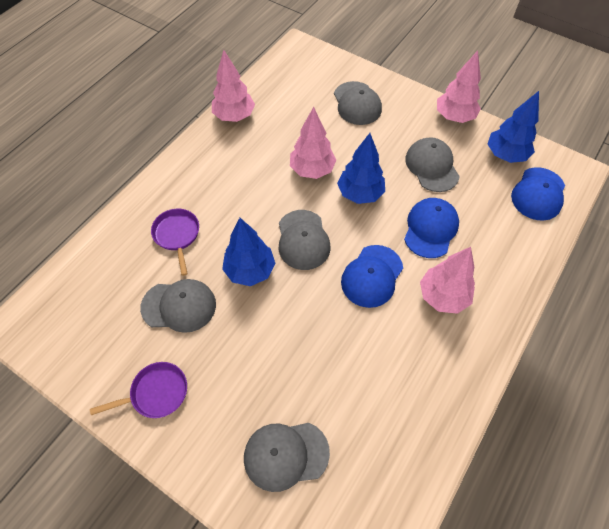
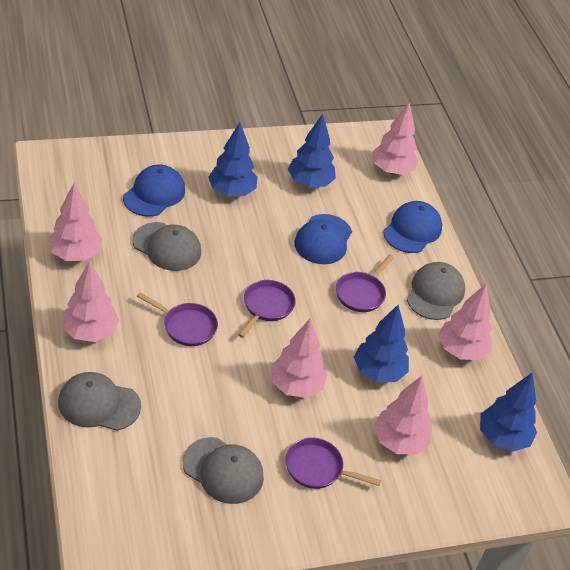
blue tree: 3 -> 4
grey cap: 5 -> 4
pink tree: 4 -> 6
purple pan: 2 -> 4

